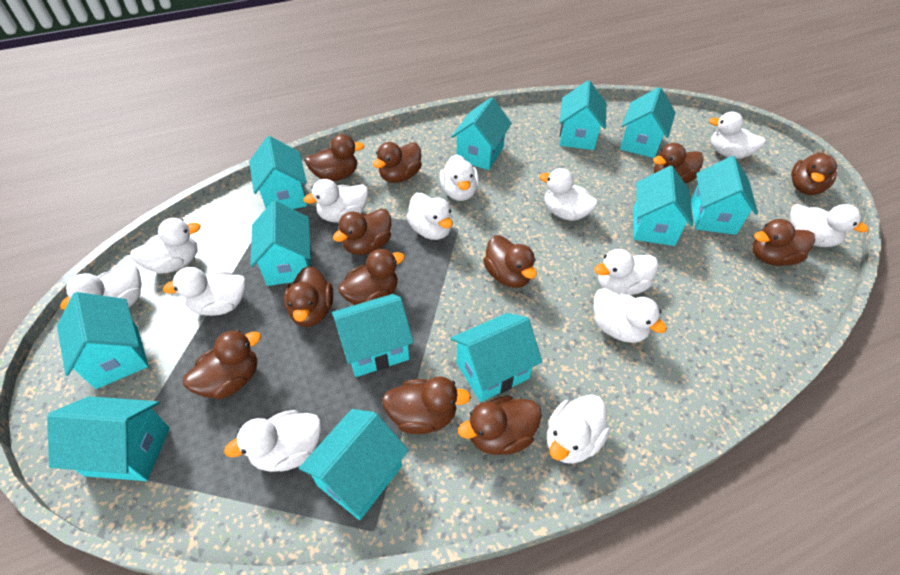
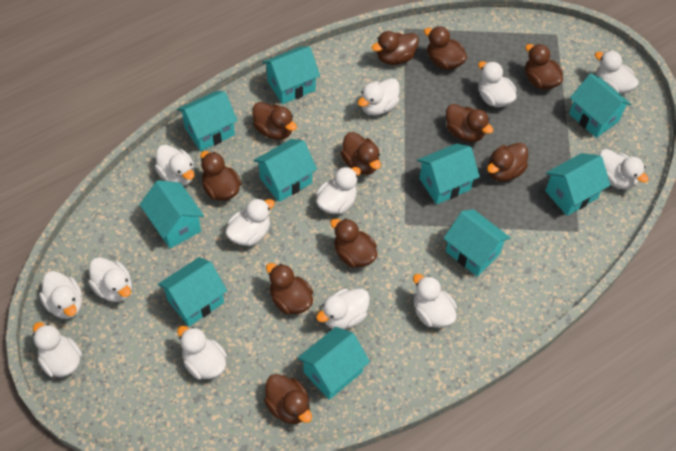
brown duck: 12 -> 11
turquoise house: 12 -> 10

